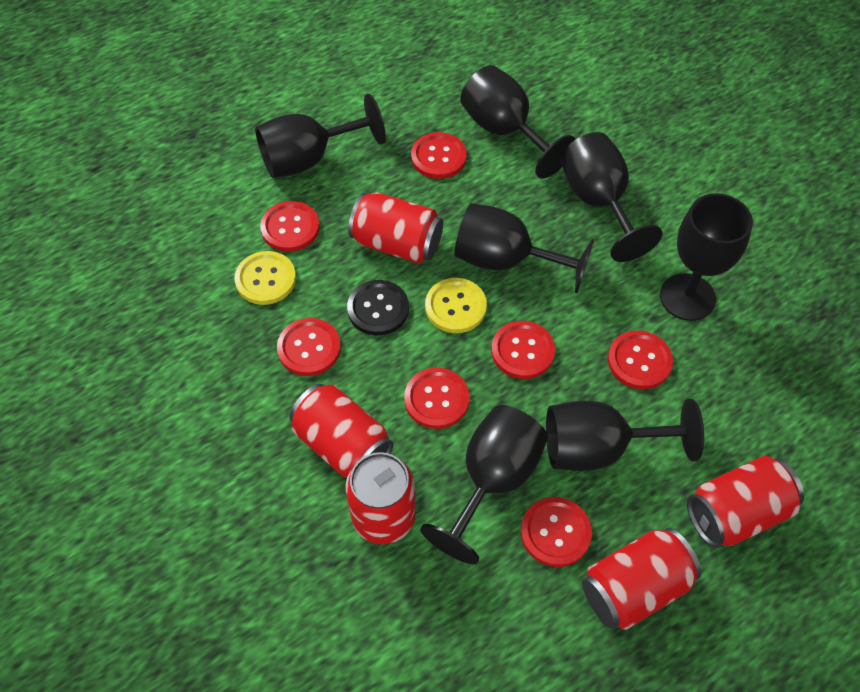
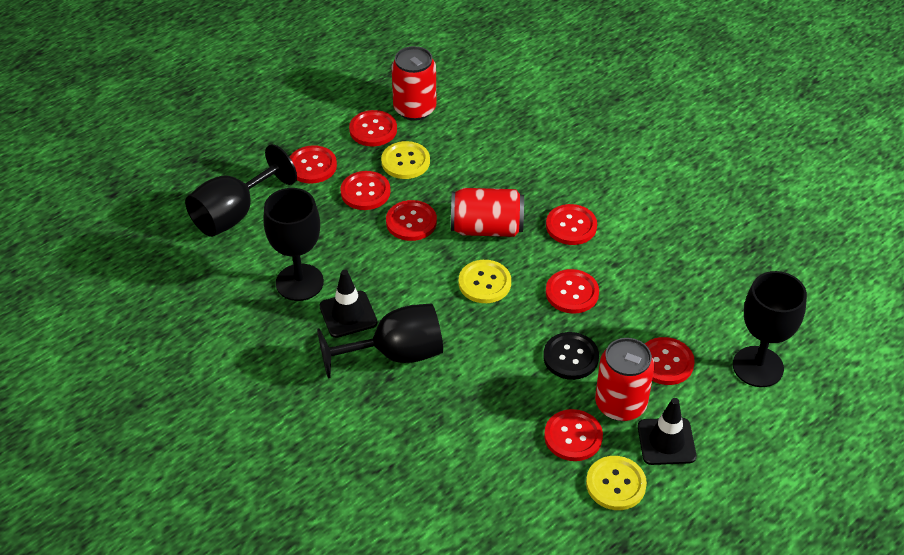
black goblet: 7 -> 4
black traffic cone: 0 -> 2
red button: 7 -> 8
red can: 5 -> 3
yellow button: 2 -> 3

